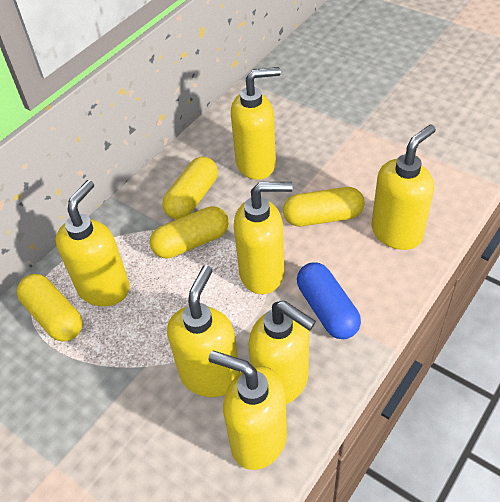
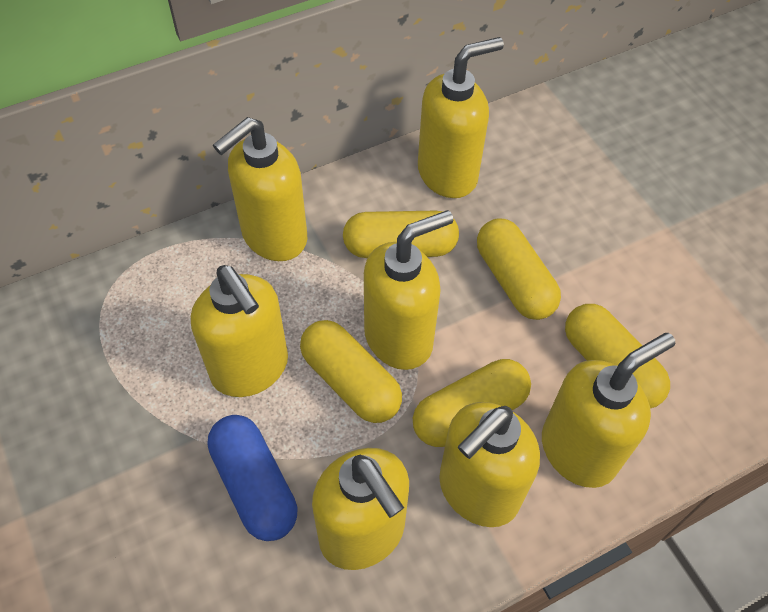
yellow capsule: 4 -> 5

